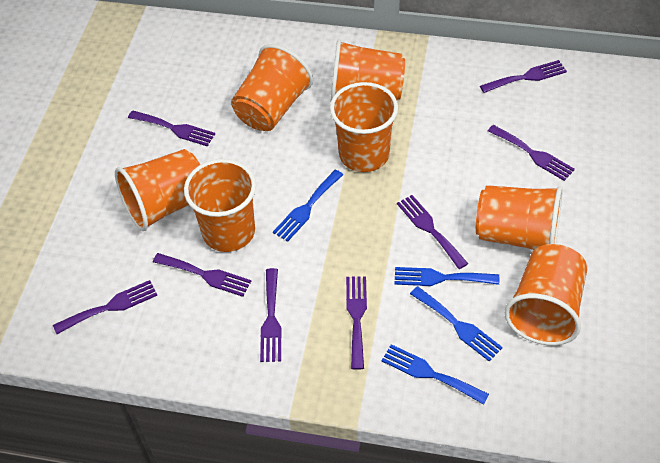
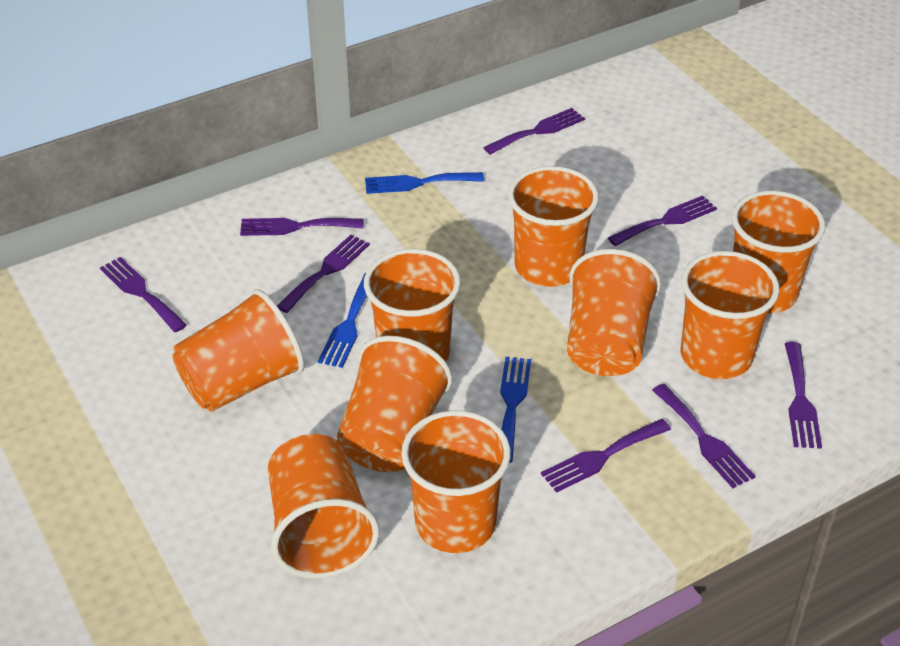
blue fork: 4 -> 3
orange cup: 7 -> 9

